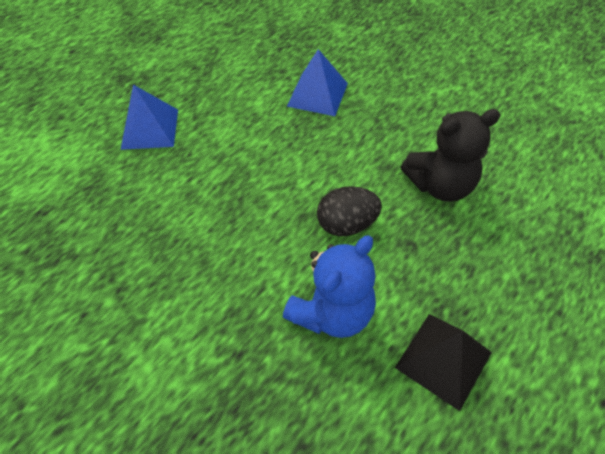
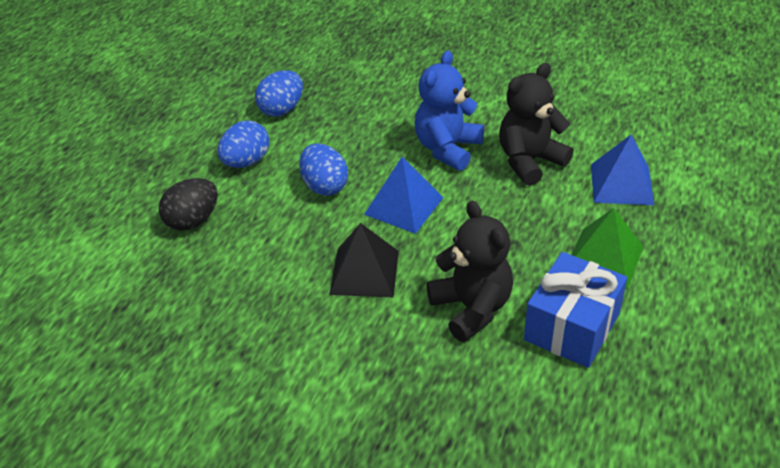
black teddy bear: 1 -> 2
blue egg: 0 -> 3
blue gift: 0 -> 1
green pyramid: 0 -> 1

